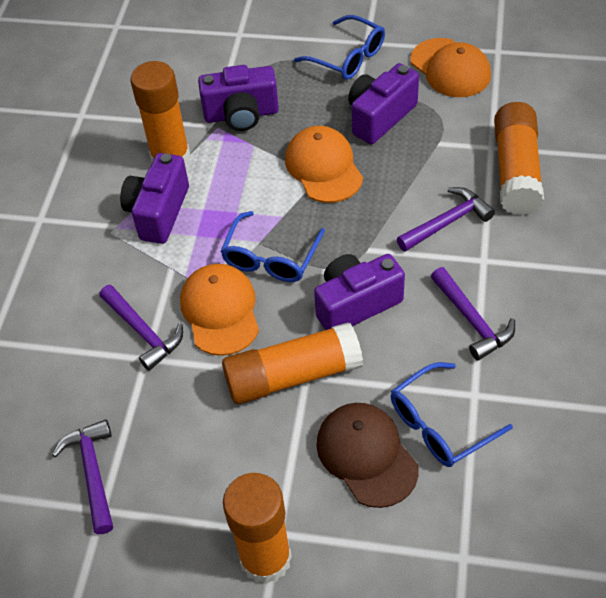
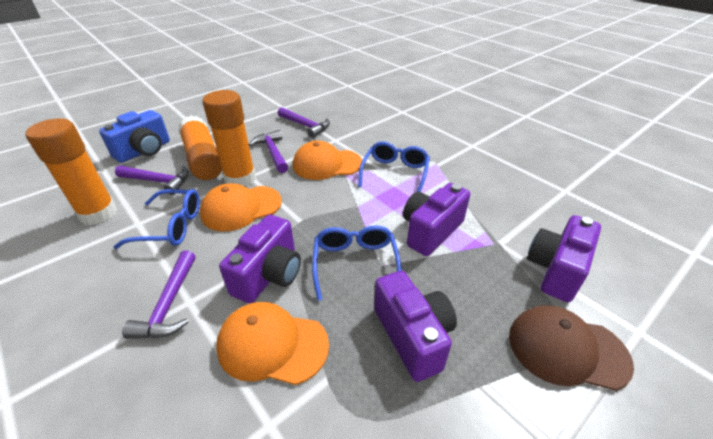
blue camera: 0 -> 1
orange glue stick: 4 -> 3

